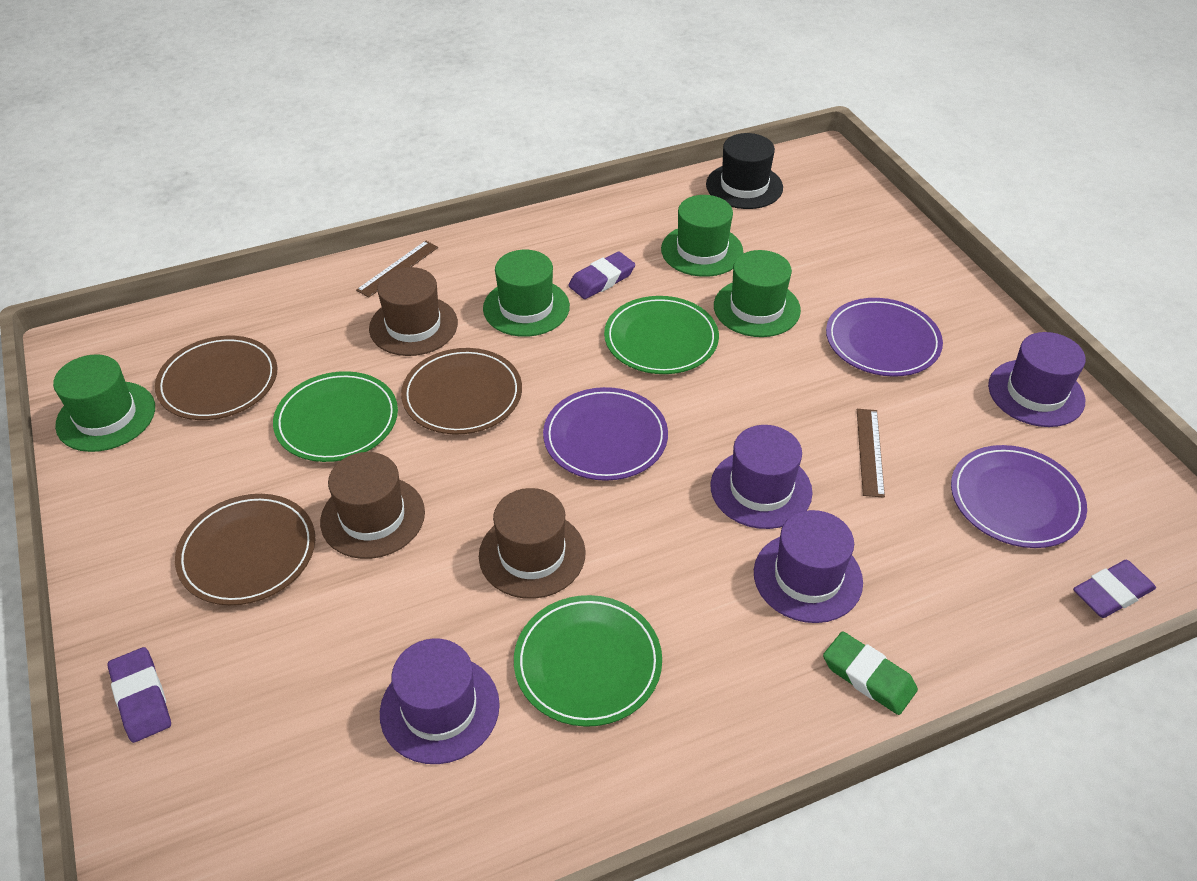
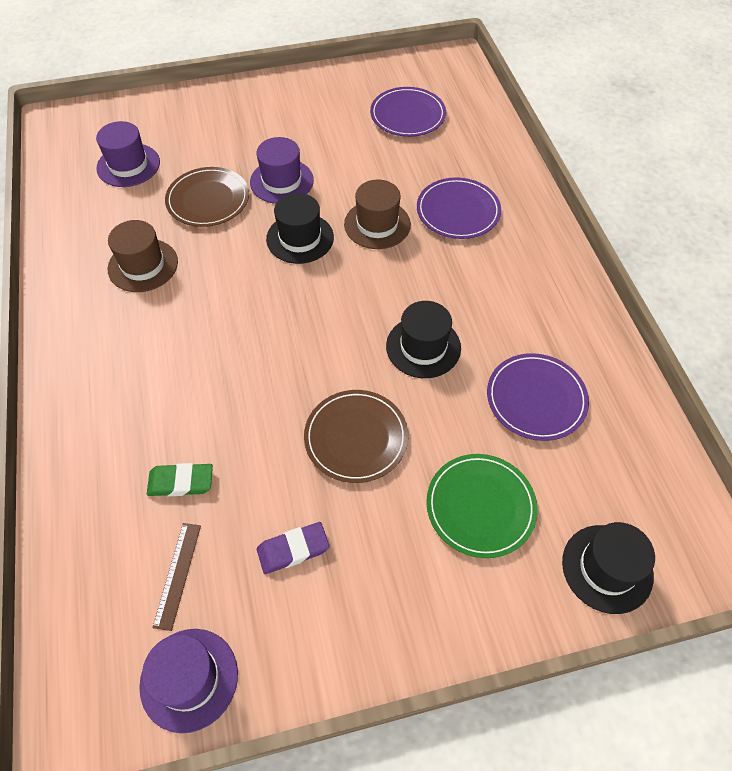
black hat: 1 -> 3
brown hat: 3 -> 2
brown plate: 3 -> 2
brown ruler: 2 -> 1
green hat: 4 -> 0
green plate: 3 -> 1
purple eraser: 3 -> 1
purple hat: 4 -> 3

